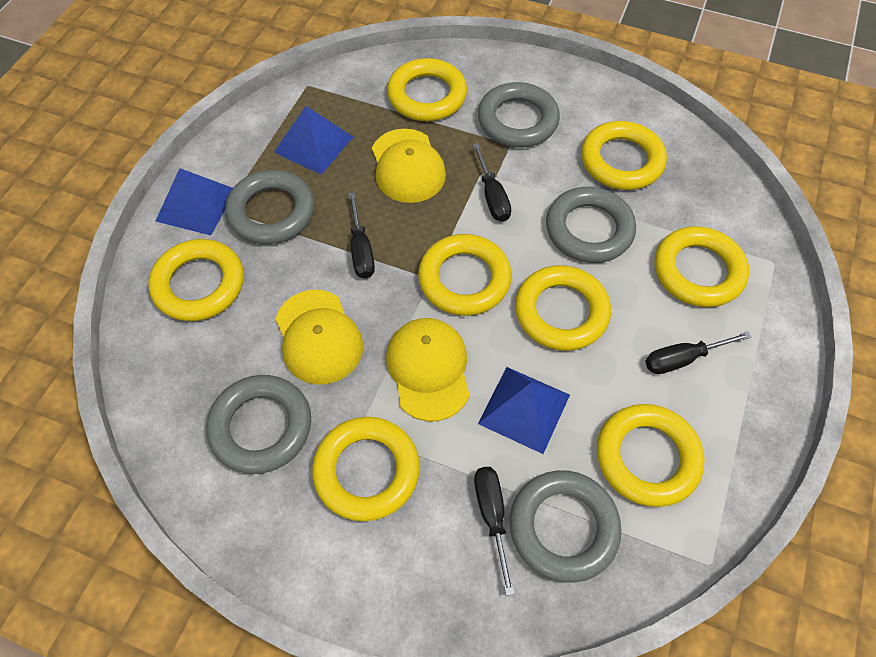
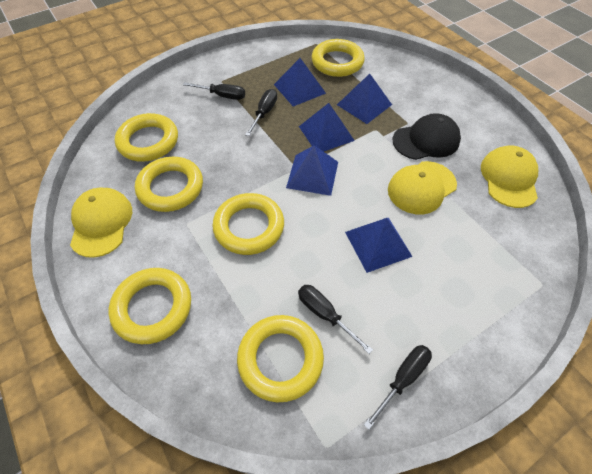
black cap: 0 -> 1
blue pyramid: 3 -> 5
grey ring: 5 -> 0
yellow ring: 8 -> 6

